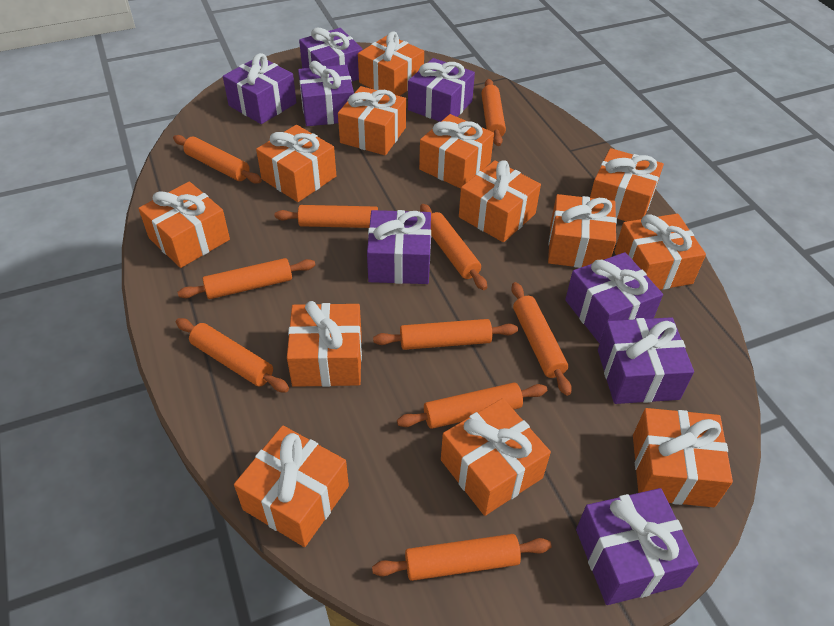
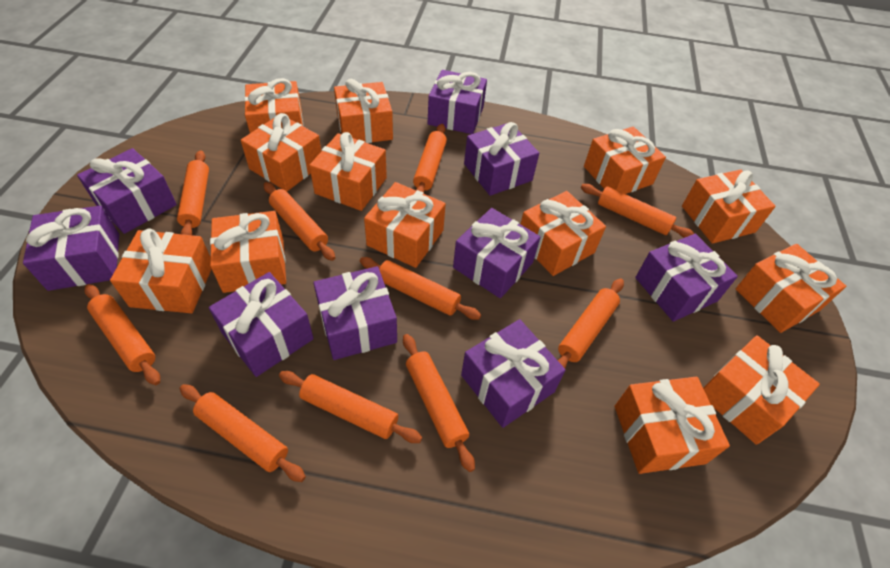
purple gift: 8 -> 9

